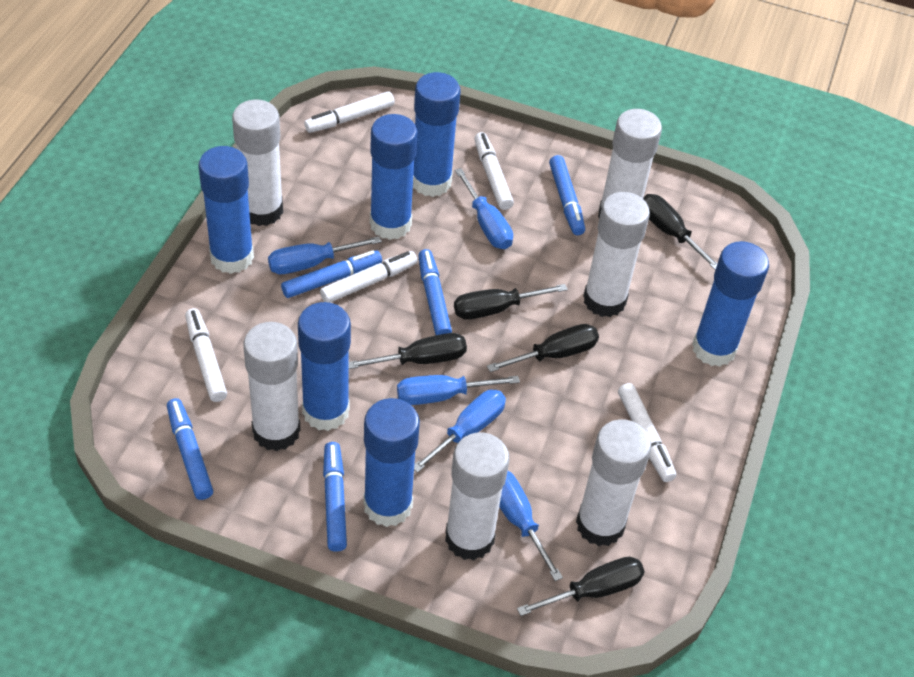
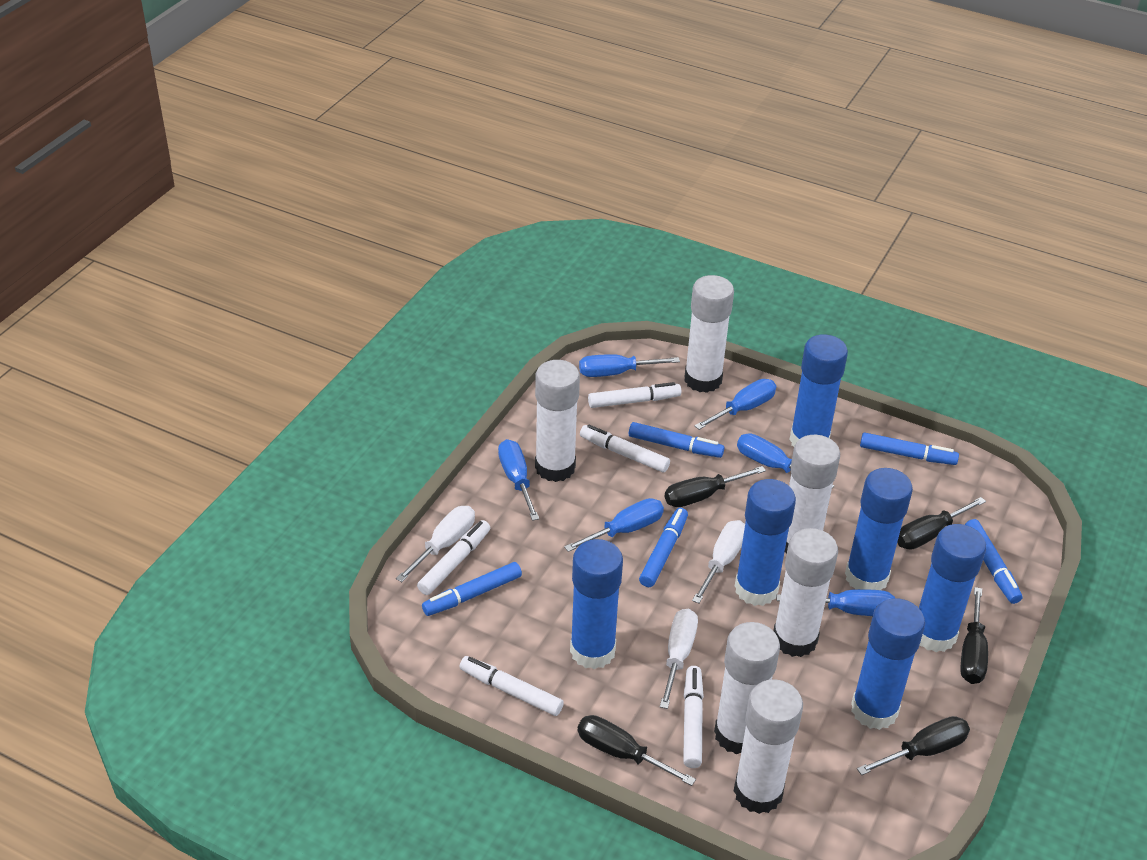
blue screwdriver: 5 -> 6
white screwdriver: 0 -> 3

